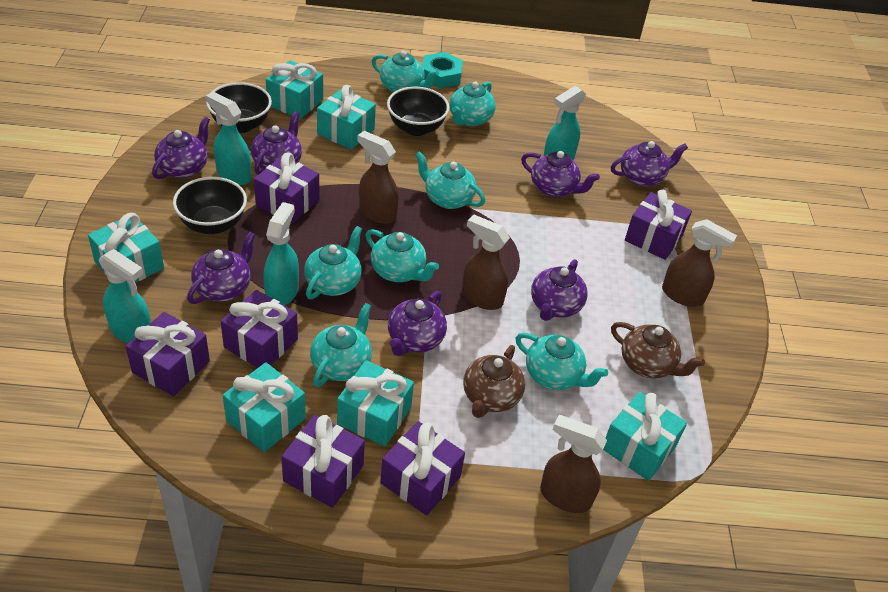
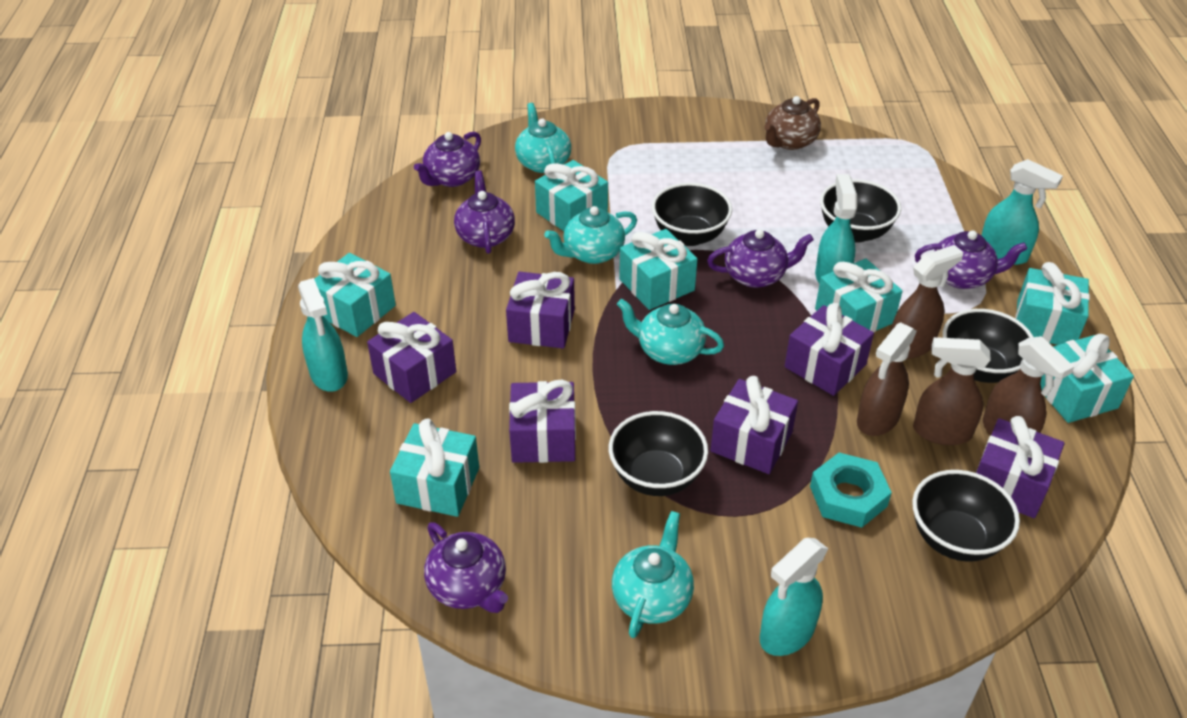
black bowl: 3 -> 5
brown teapot: 2 -> 1
purple teapot: 7 -> 5
turquoise gift: 6 -> 7
turquoise teapot: 7 -> 4

